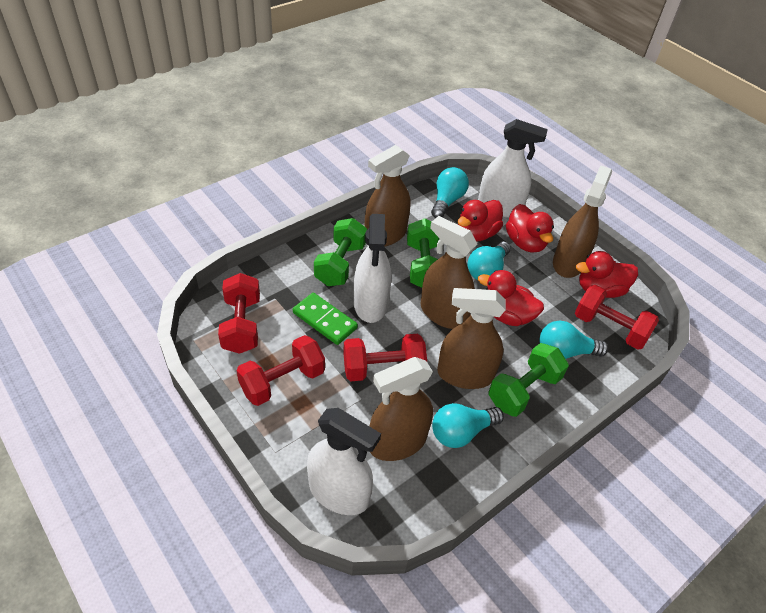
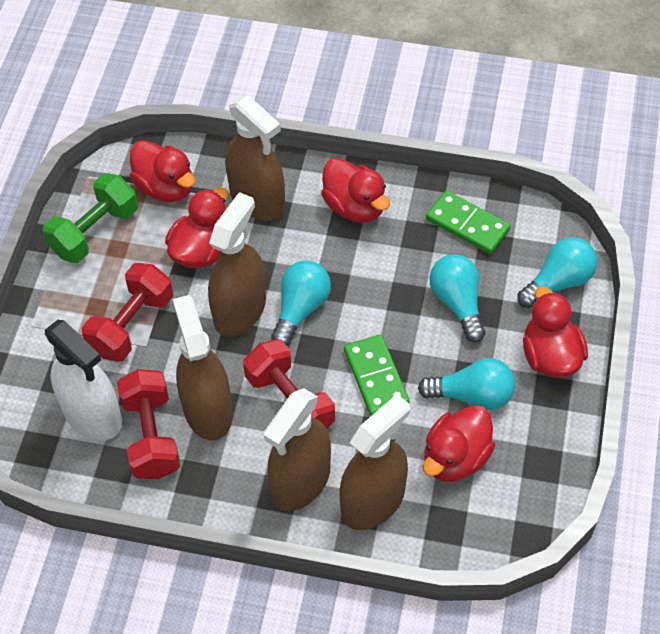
green domino: 1 -> 2
green dumbbell: 3 -> 1
red duck: 4 -> 5
red dumbbell: 4 -> 3
white spray bottle: 3 -> 1

